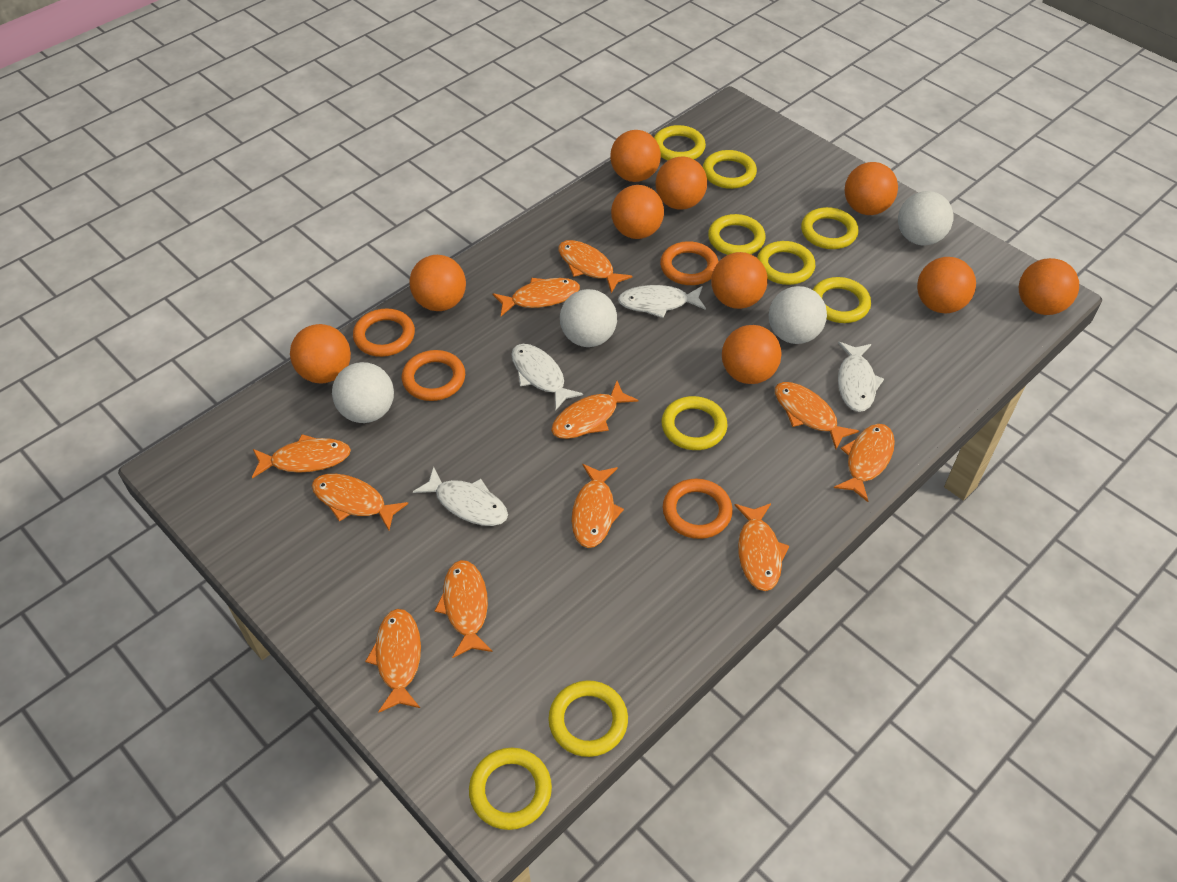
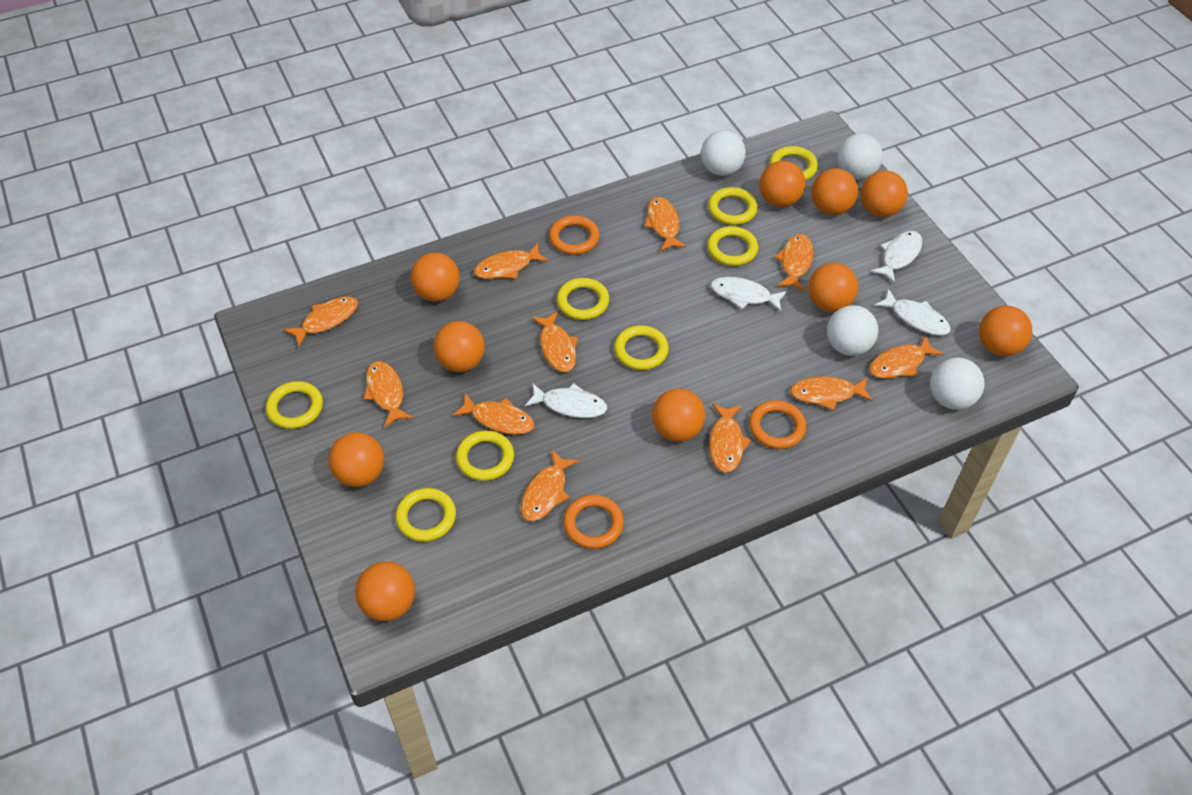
orange ring: 4 -> 3
yellow ring: 9 -> 8

